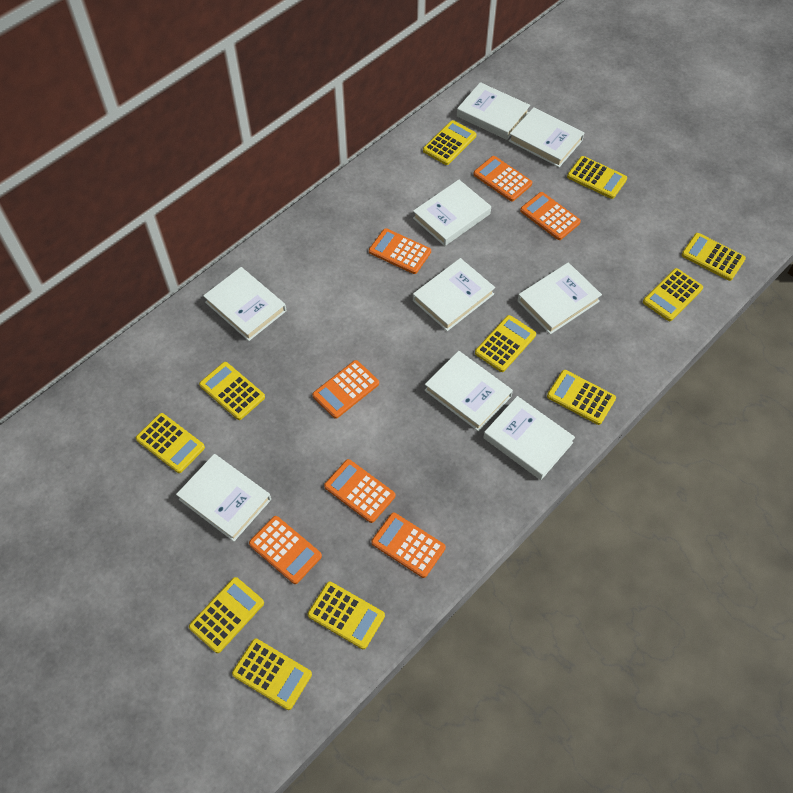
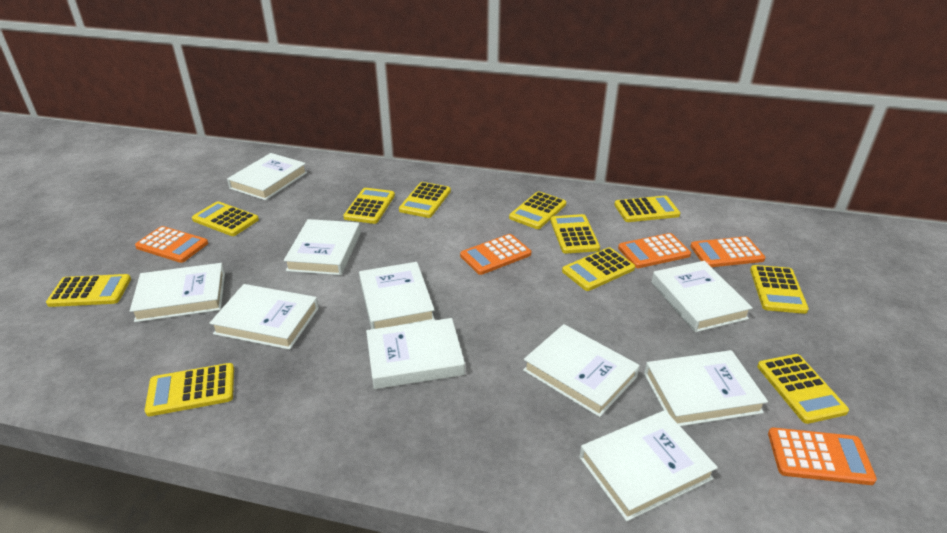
orange calculator: 7 -> 5
white book: 9 -> 10

